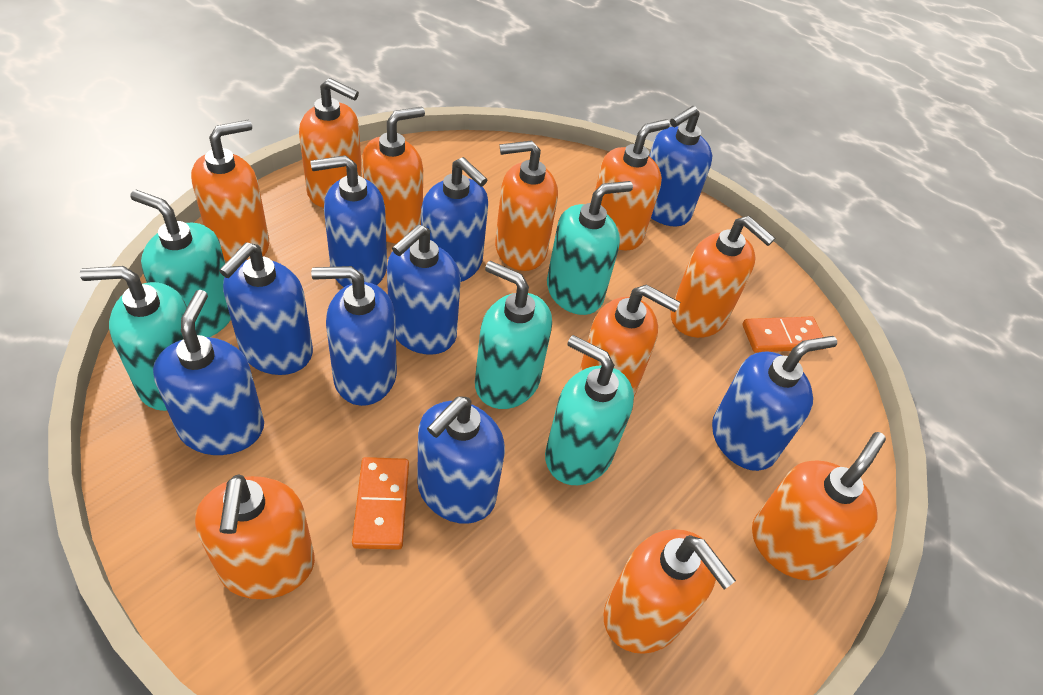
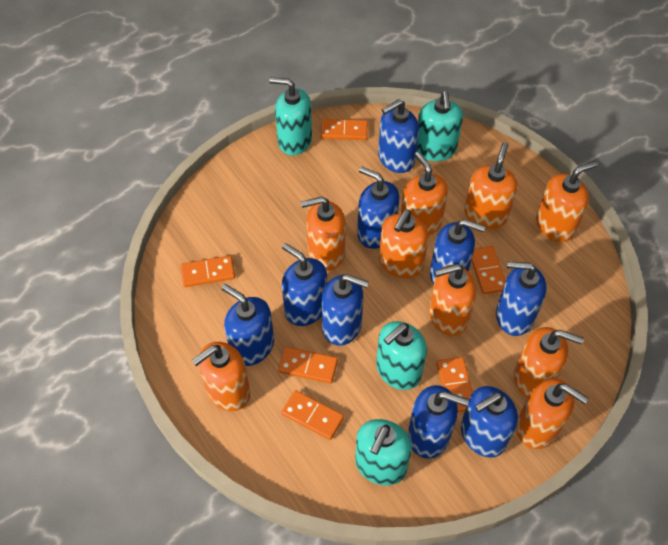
orange domino: 2 -> 6
orange soap dispenser: 10 -> 9
turquoise soap dispenser: 5 -> 4

